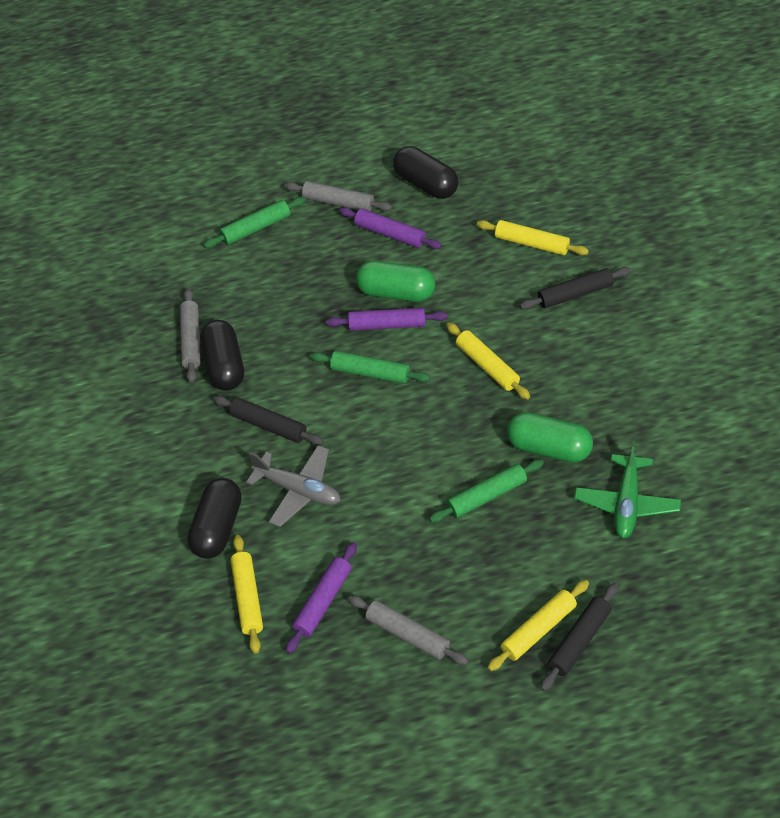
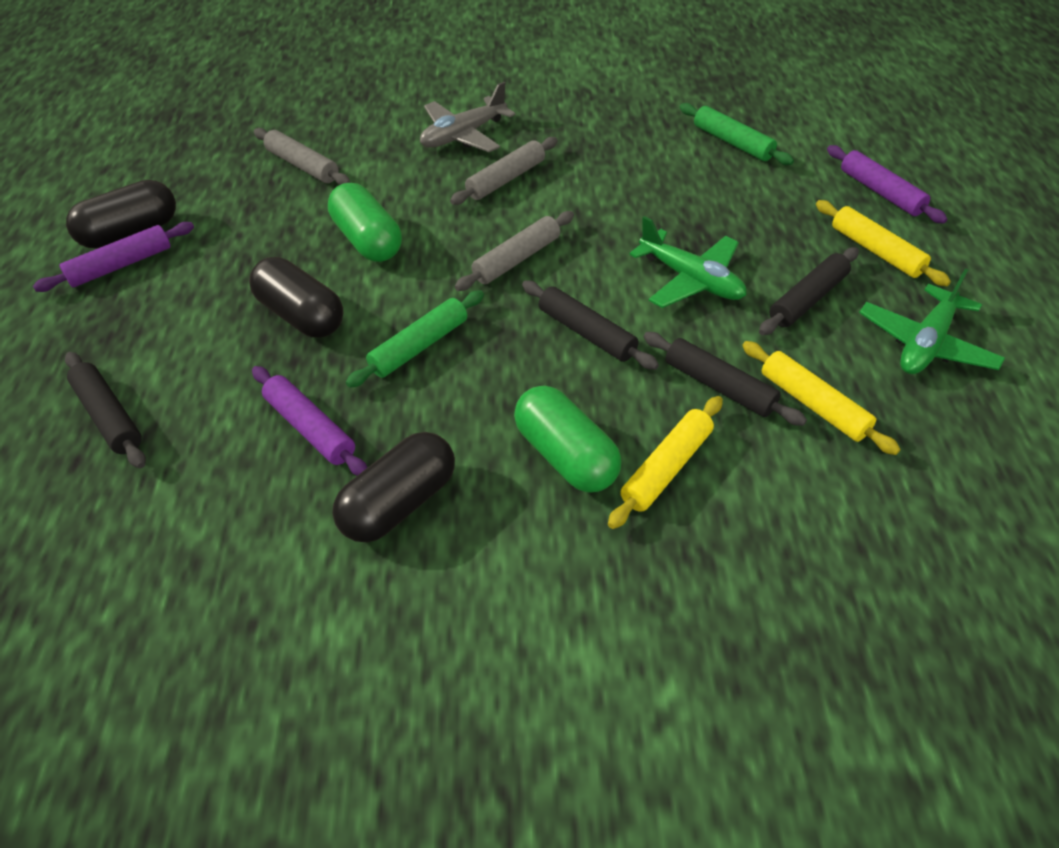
black rolling pin: 3 -> 4
green plane: 1 -> 2
green rolling pin: 3 -> 2
yellow rolling pin: 4 -> 3

